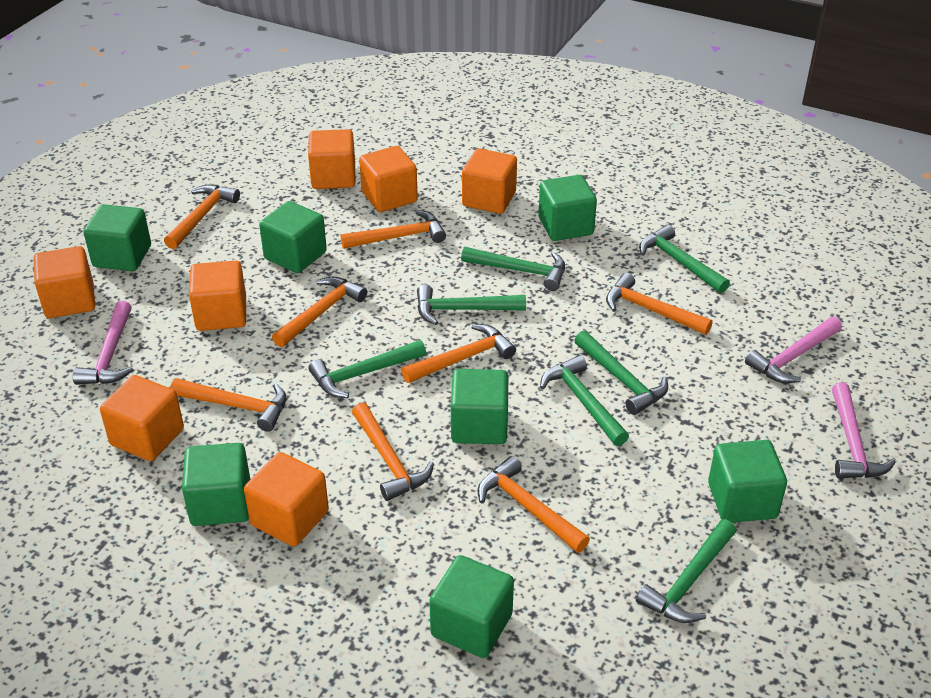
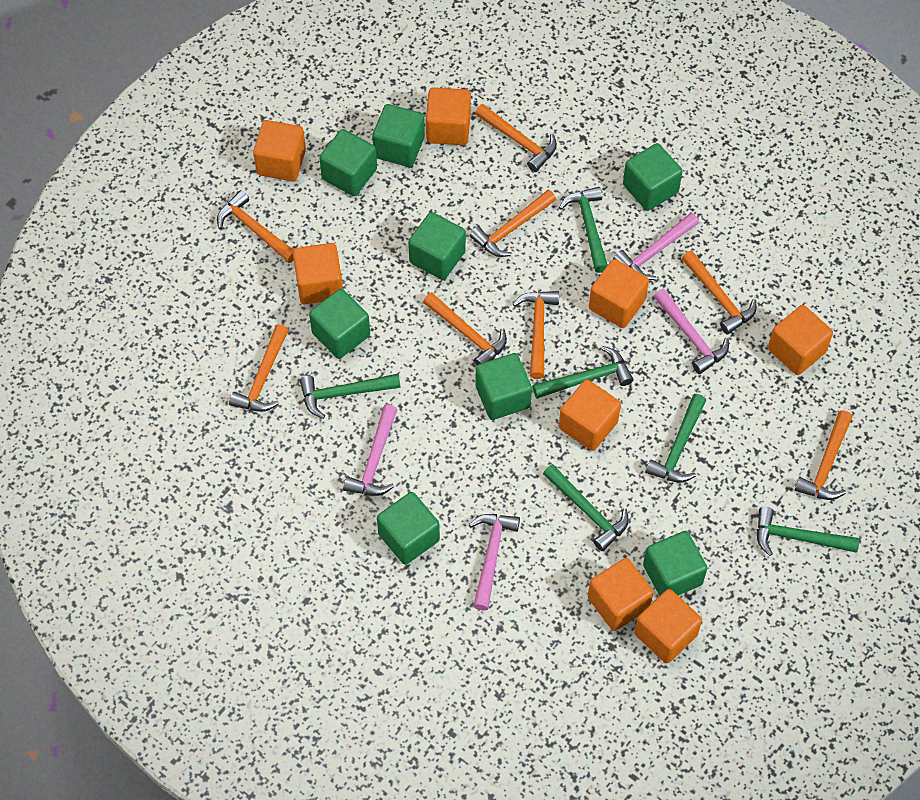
green cube: 7 -> 8
green hammer: 7 -> 6
orange cube: 7 -> 8
pink hammer: 3 -> 4

